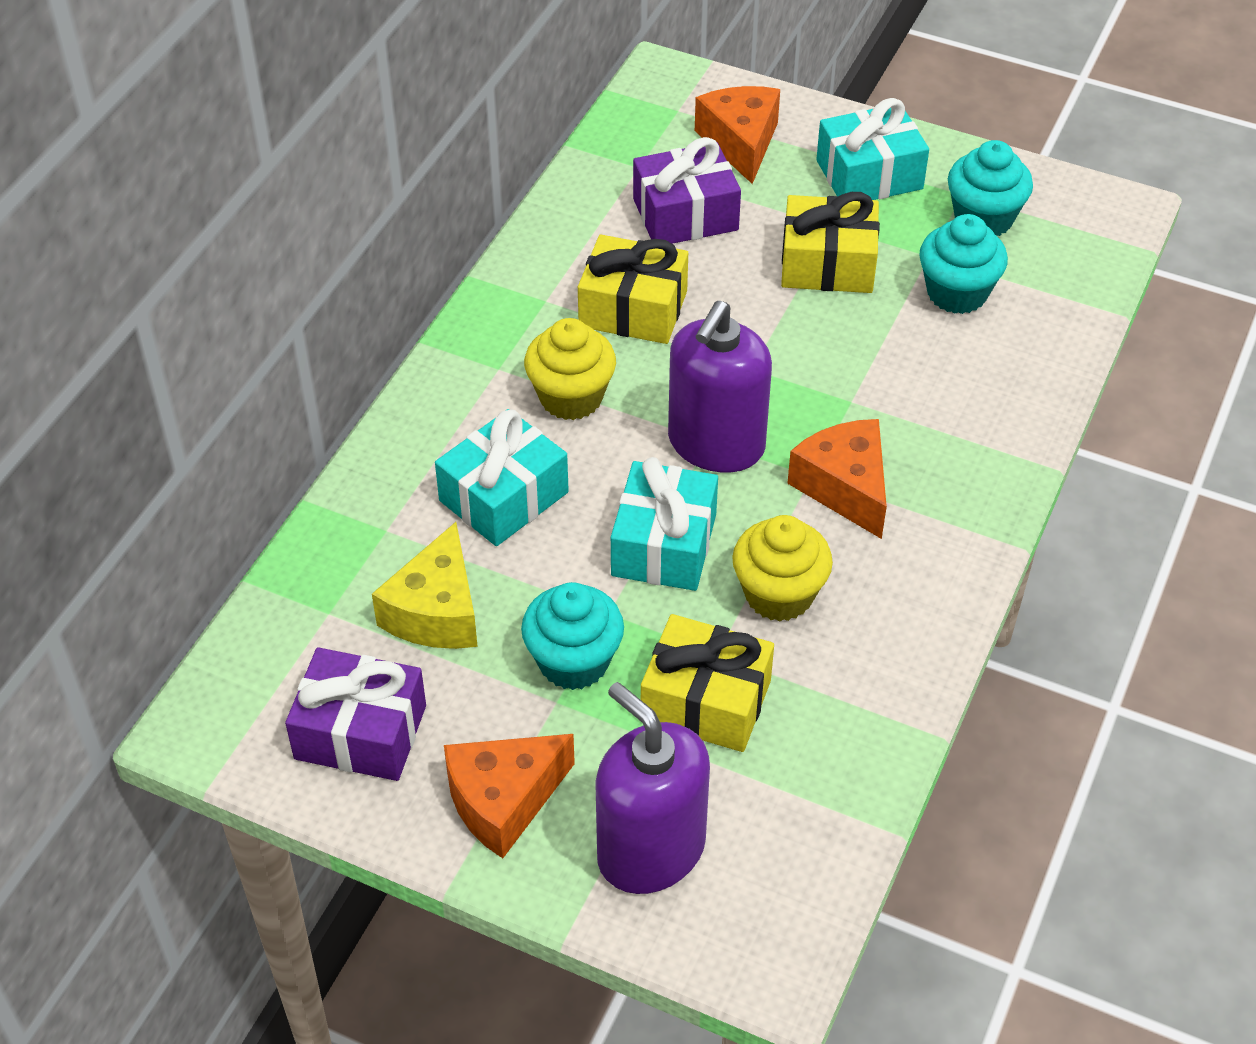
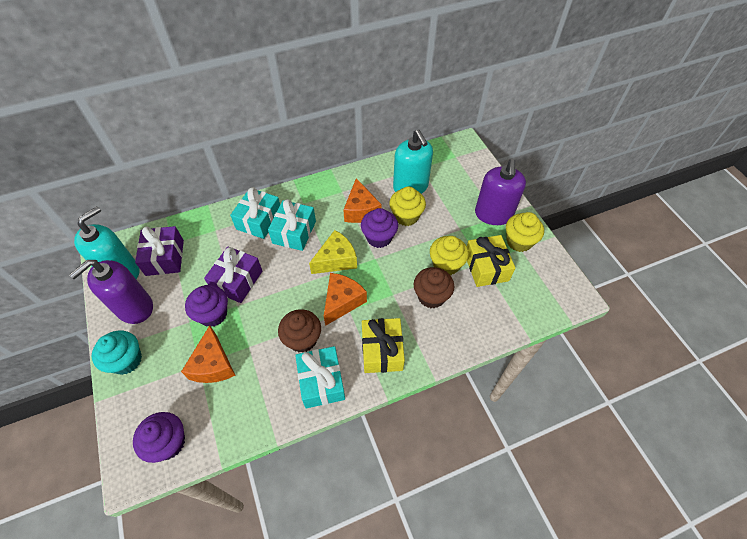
brown cupcake: 0 -> 2
purple cupcake: 0 -> 3
turquoise cupcake: 3 -> 1
turquoise soap dispenser: 0 -> 2
yellow cupcake: 2 -> 3
yellow gift: 3 -> 2

